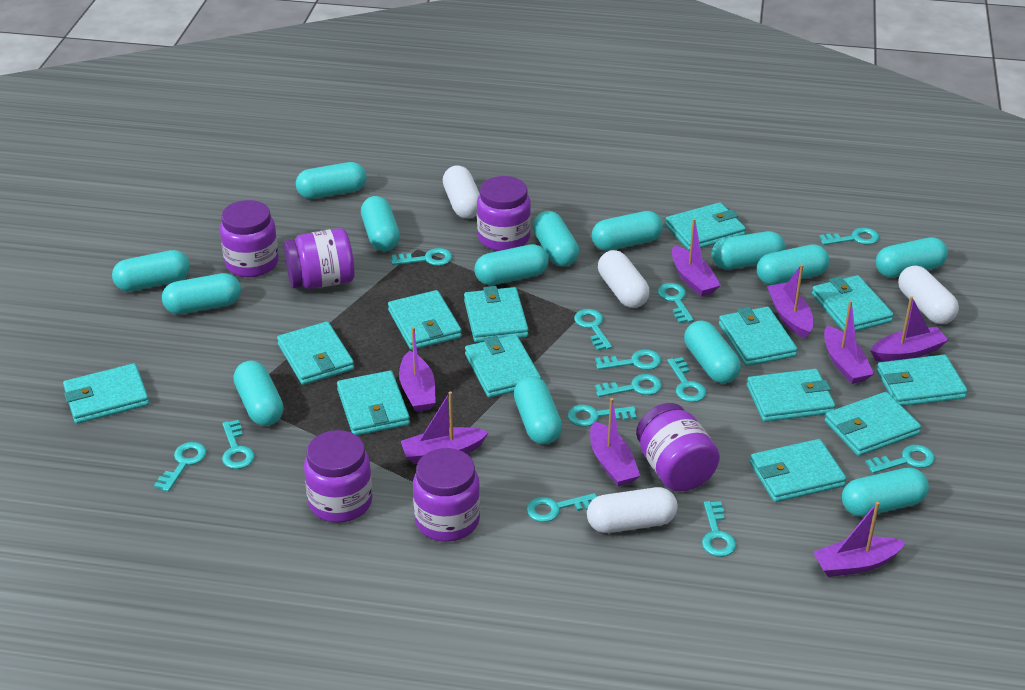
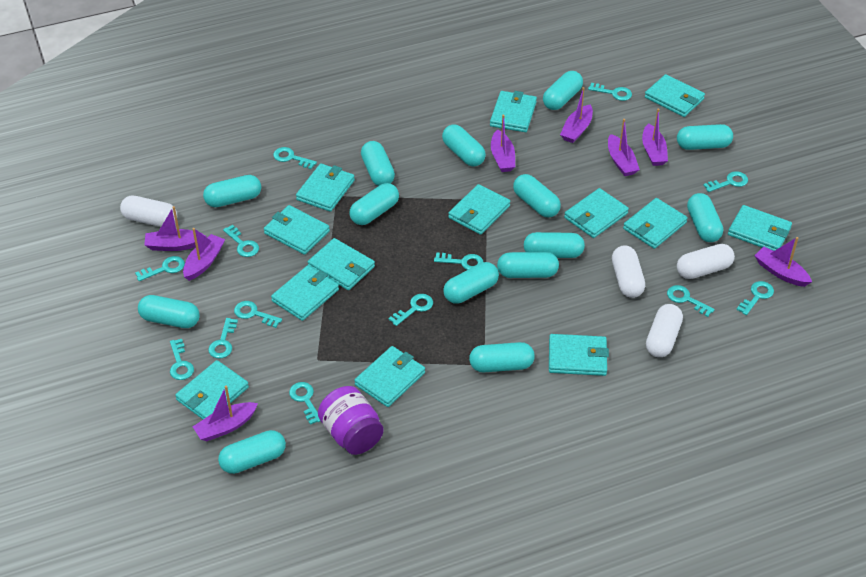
purple jar: 6 -> 1

